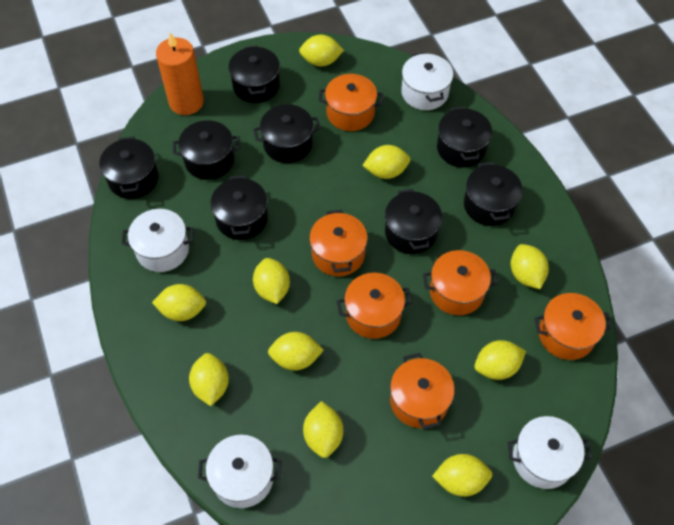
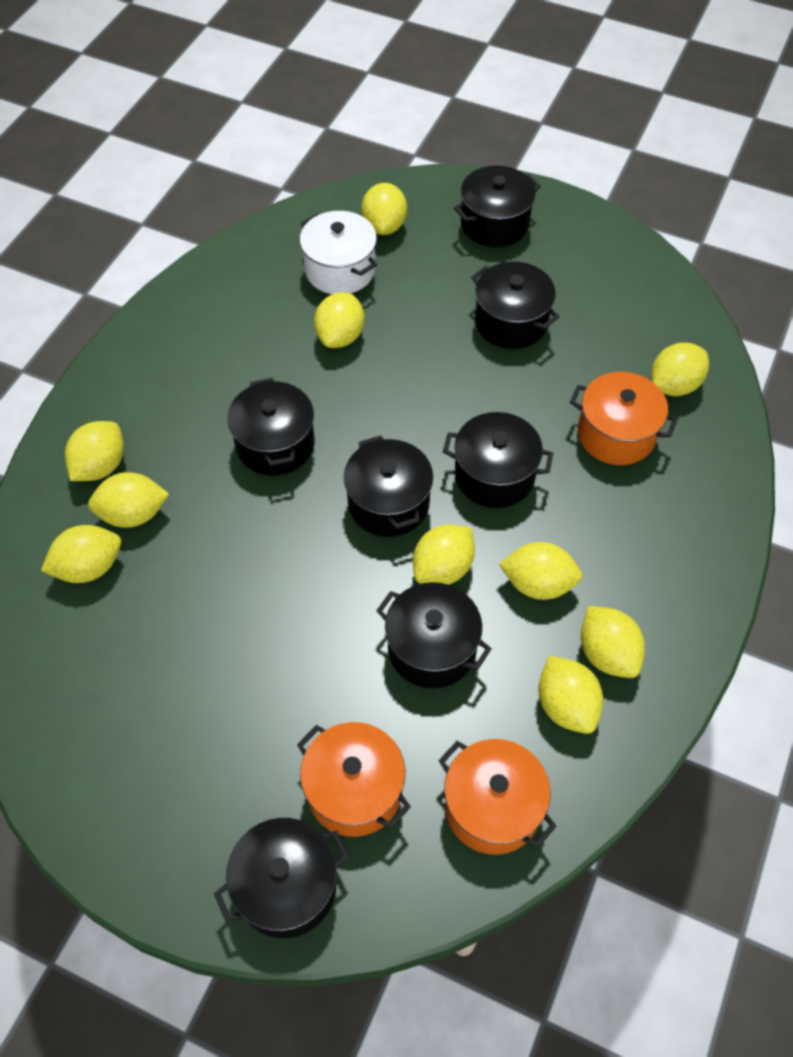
black pot: 8 -> 7
orange candle: 1 -> 0
orange pot: 6 -> 3
white pot: 4 -> 1

